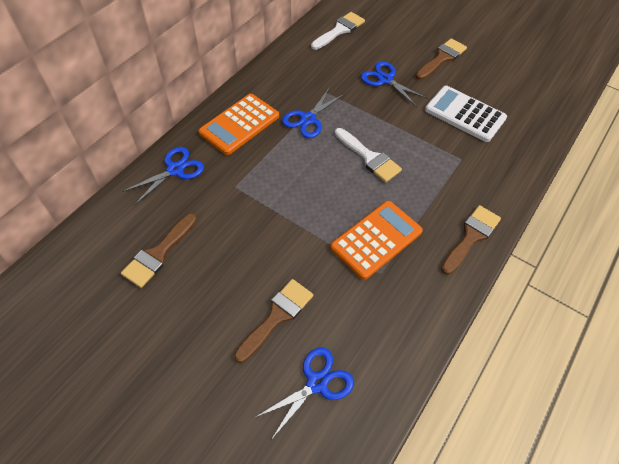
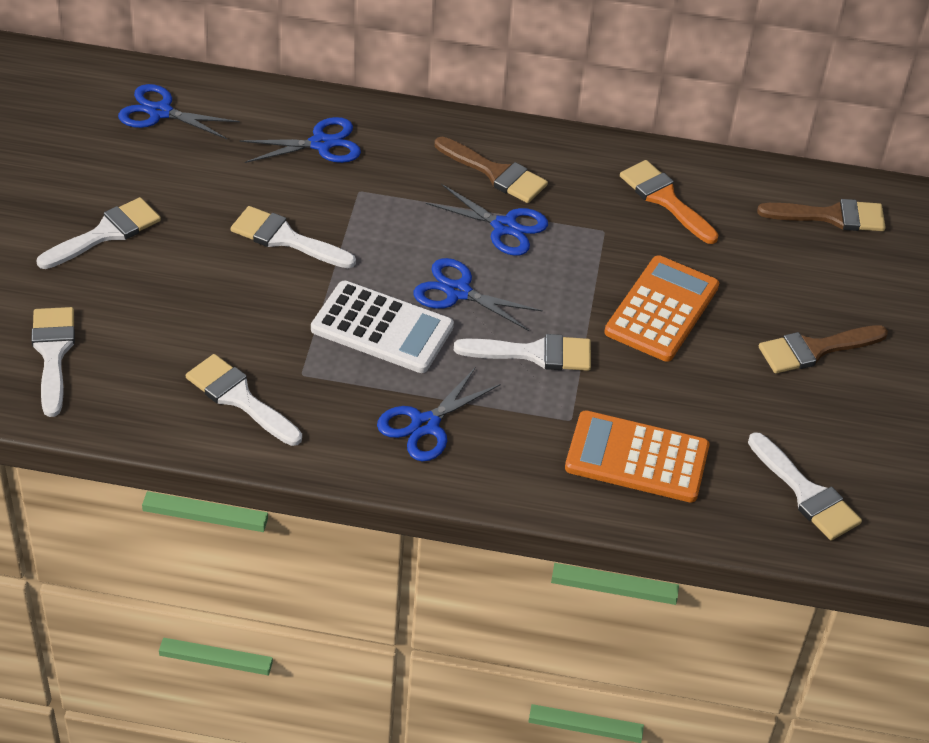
blue scissors: 4 -> 5
brown brush: 4 -> 3
orange brush: 0 -> 1
white brush: 2 -> 6

